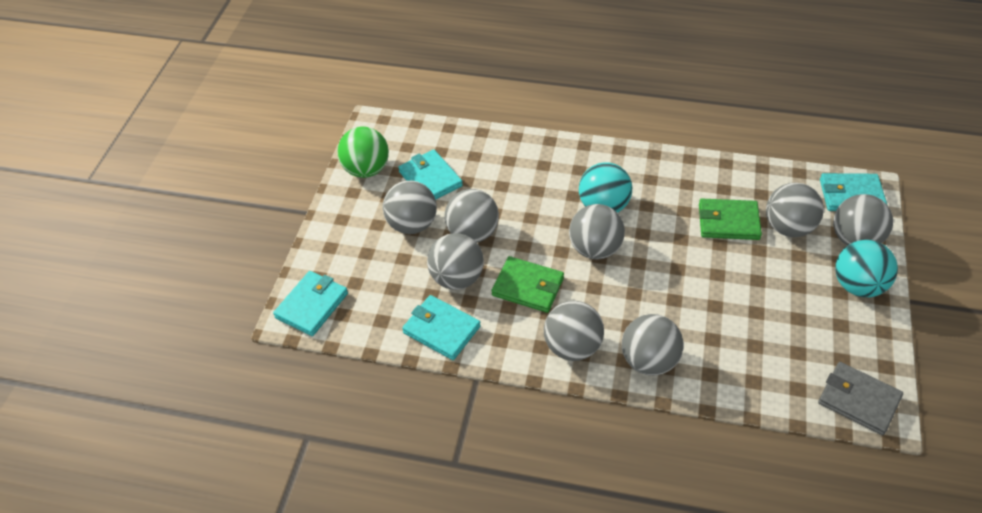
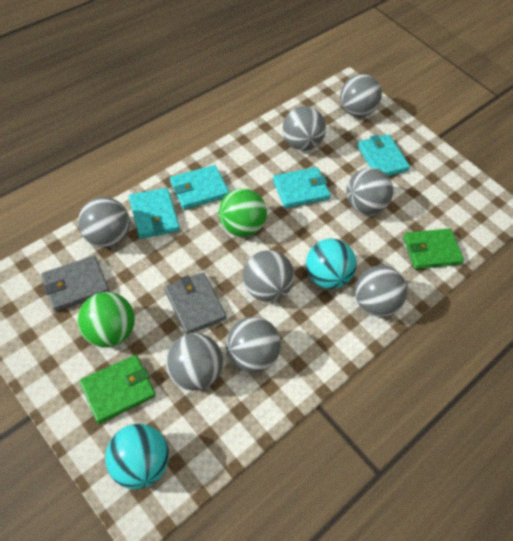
green ball: 1 -> 2
grey wallet: 1 -> 2

